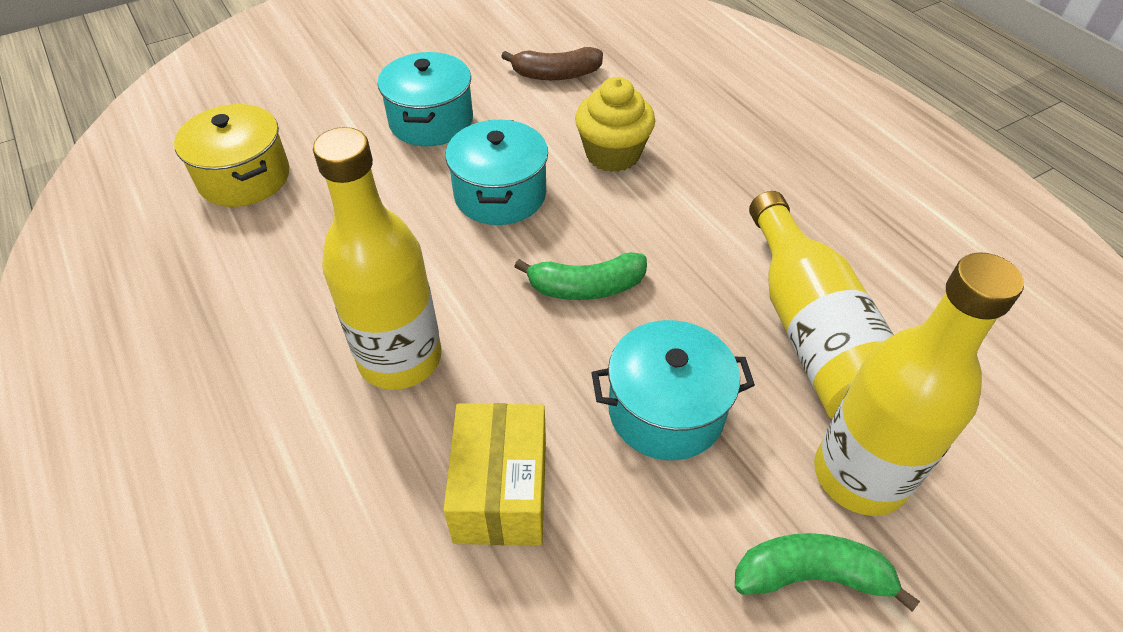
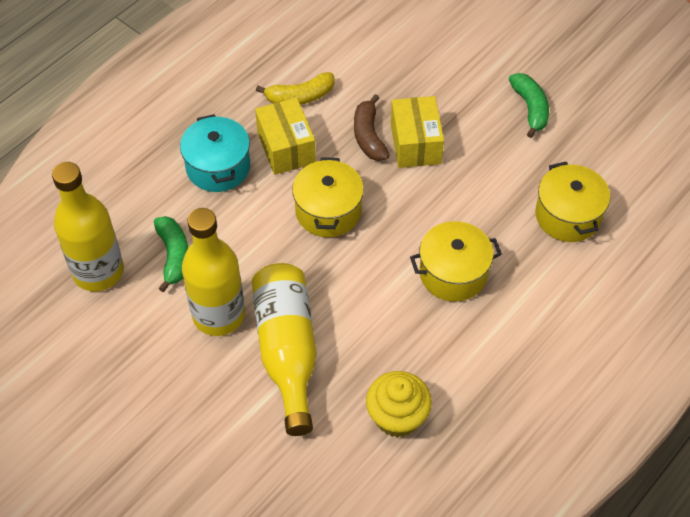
turquoise pot: 3 -> 1
yellow banana: 0 -> 1
yellow box: 1 -> 2
yellow pot: 1 -> 3

